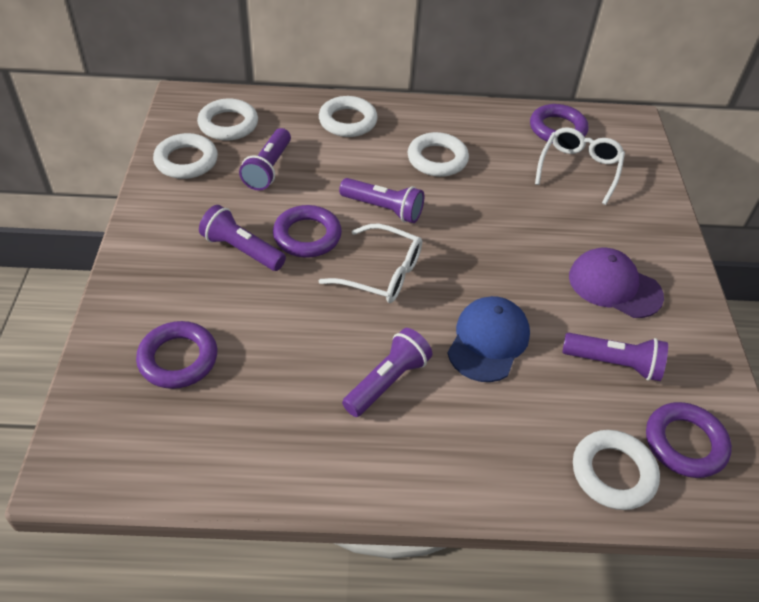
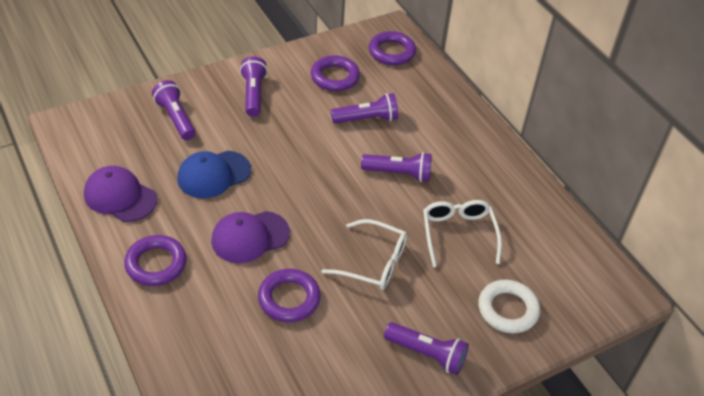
purple cap: 1 -> 2
white ring: 5 -> 1

